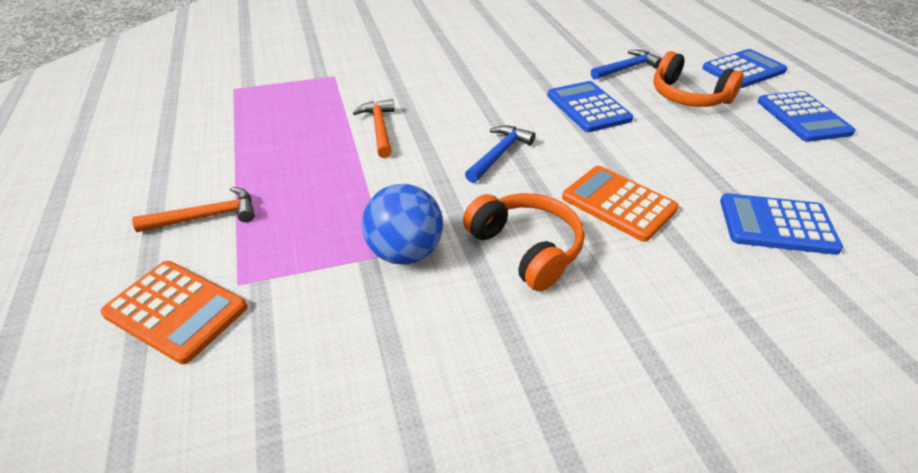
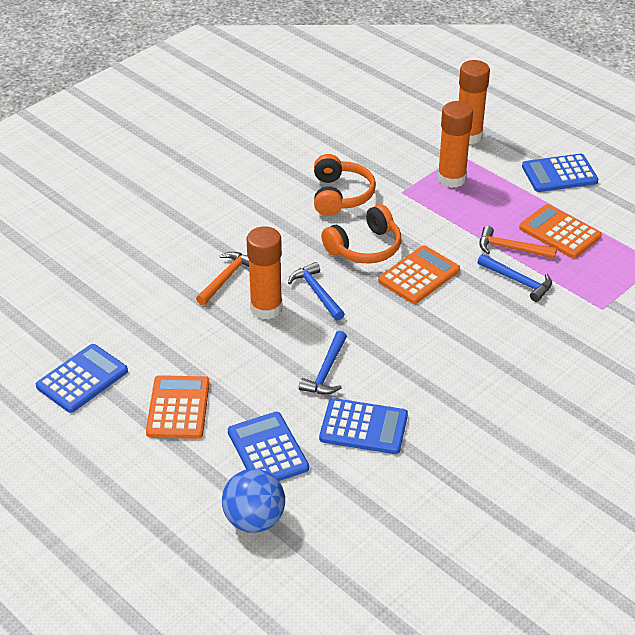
blue hammer: 2 -> 3
orange calculator: 2 -> 3
orange glue stick: 0 -> 3

